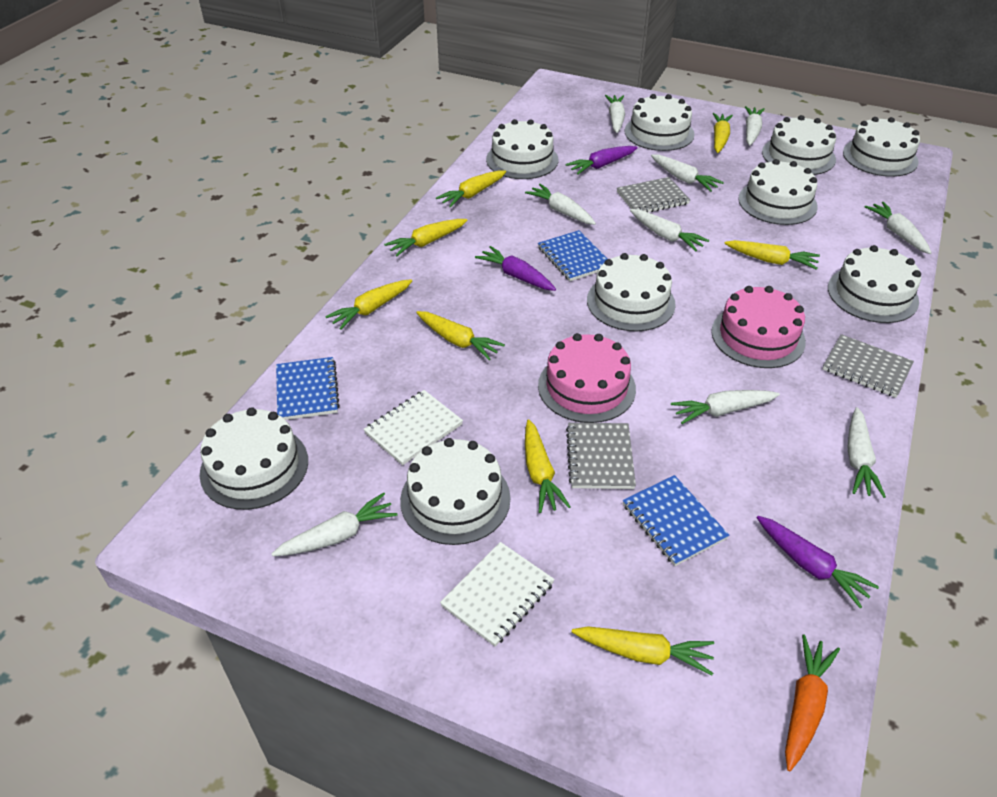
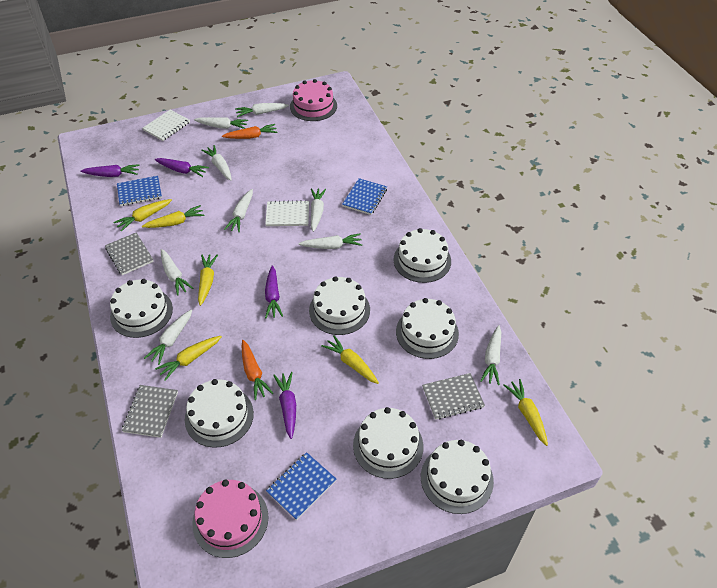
orange carrot: 1 -> 2
purple carrot: 3 -> 4
white cake: 9 -> 7
yellow carrot: 8 -> 6

